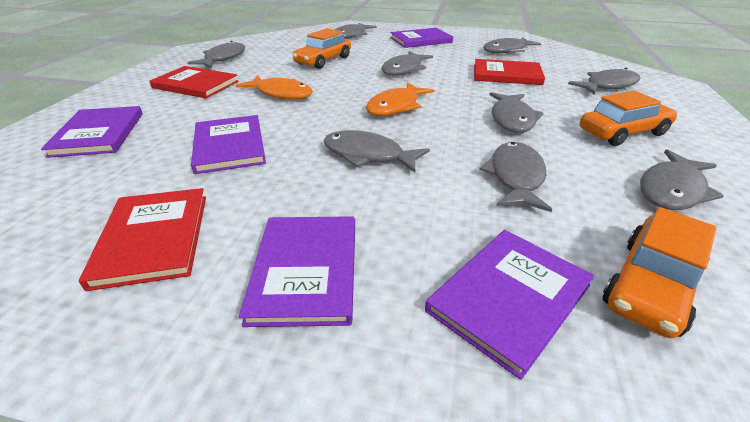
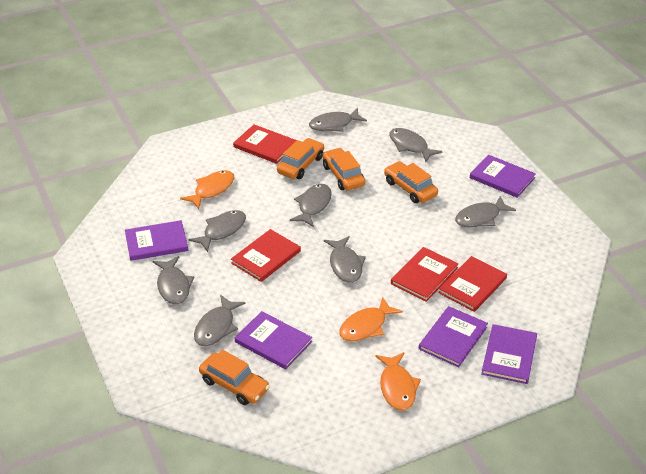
grey fish: 9 -> 8
orange car: 3 -> 4
orange fish: 2 -> 3
red book: 3 -> 4

